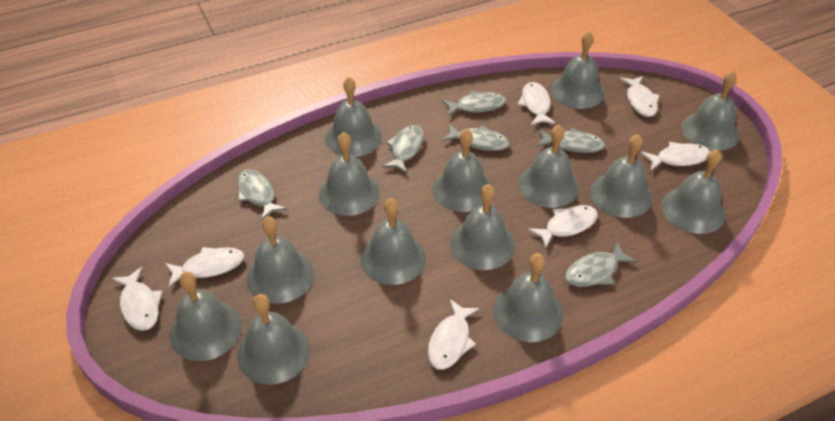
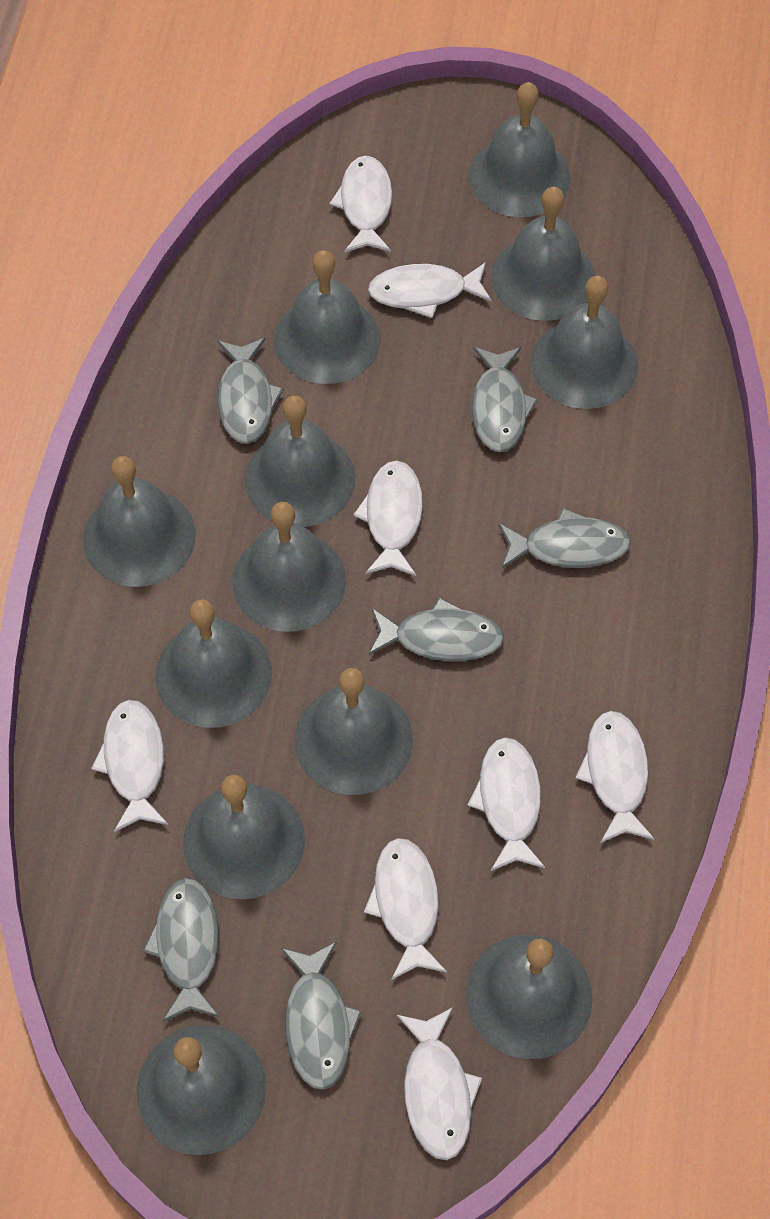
grey bell: 14 -> 12
white fish: 7 -> 8

